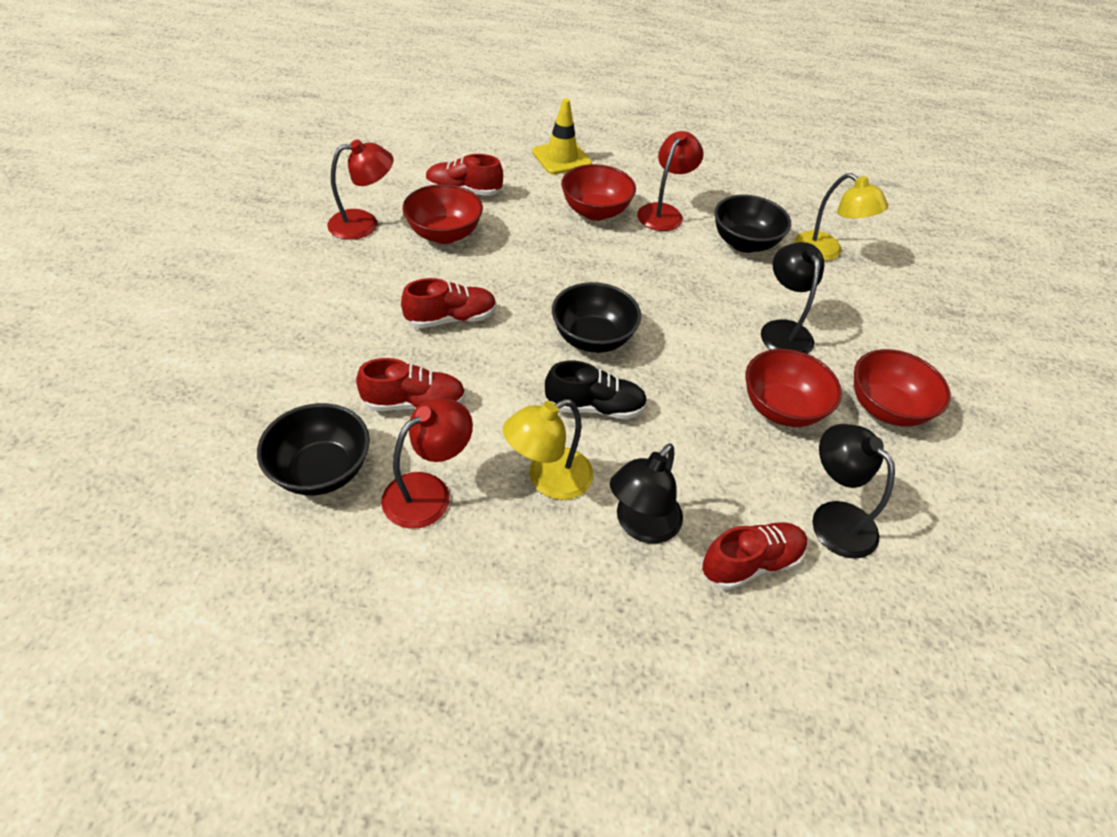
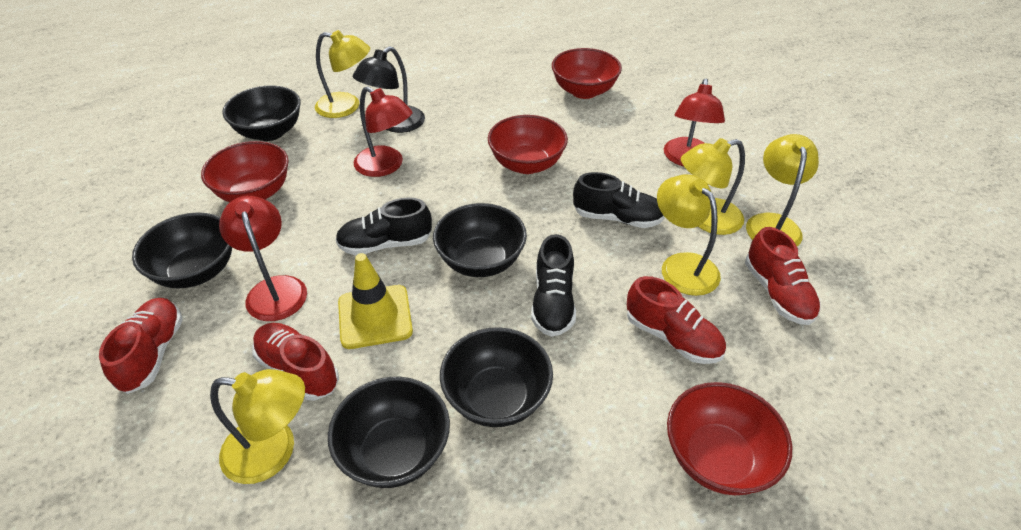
black bowl: 3 -> 5
black lamp: 3 -> 1
black shoe: 1 -> 3
yellow lamp: 2 -> 5

